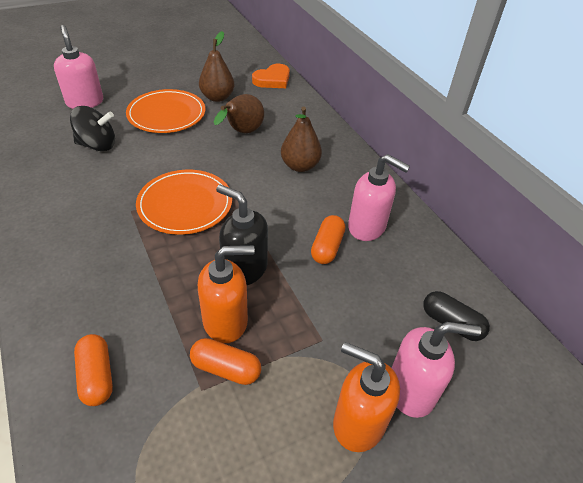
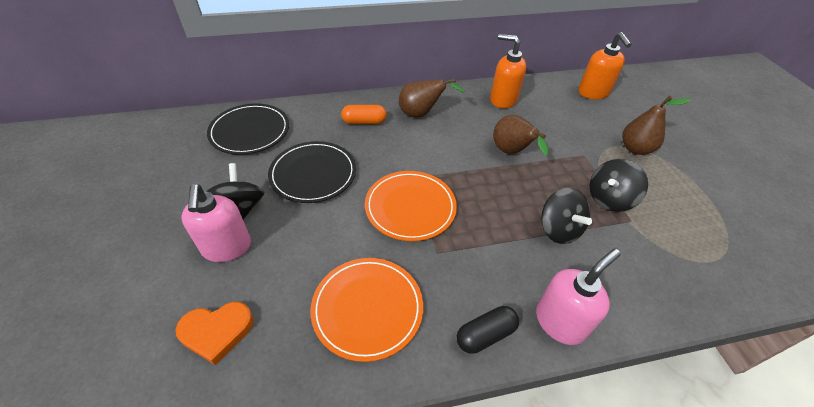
black plate: 0 -> 2
black soap dispenser: 1 -> 0
black spinning top: 1 -> 3
orange capsule: 3 -> 1
pink soap dispenser: 3 -> 2

